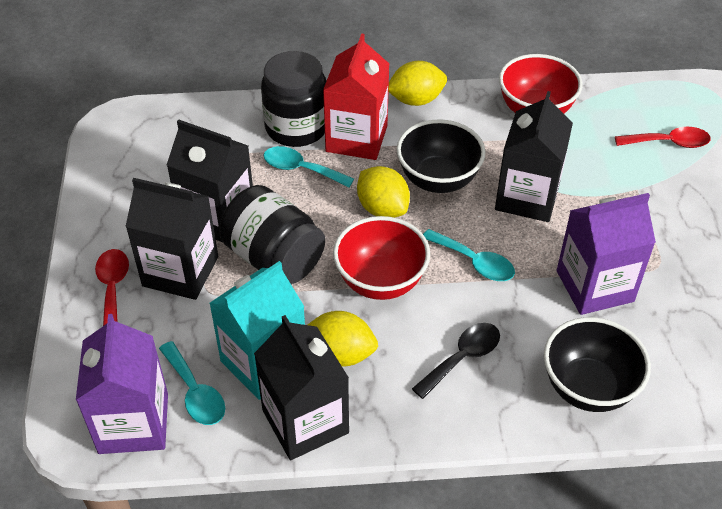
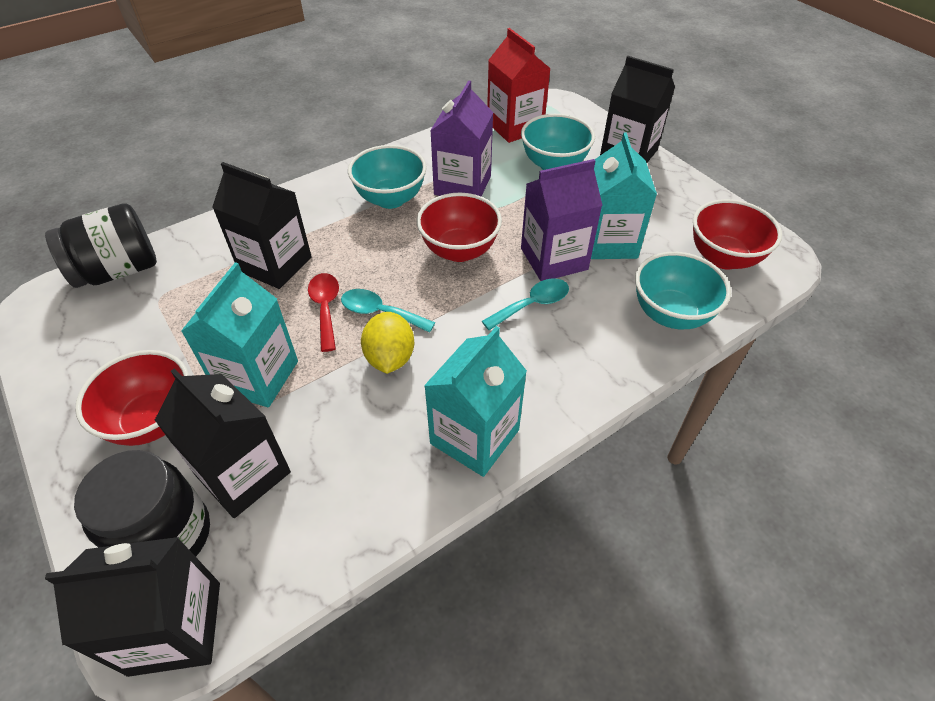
black bowl: 2 -> 0
black spoon: 1 -> 0
red bowl: 2 -> 3
red spoon: 2 -> 1
turquoise bowl: 0 -> 3
turquoise carton: 1 -> 3
turquoise spoon: 3 -> 2
yellow lemon: 3 -> 1

